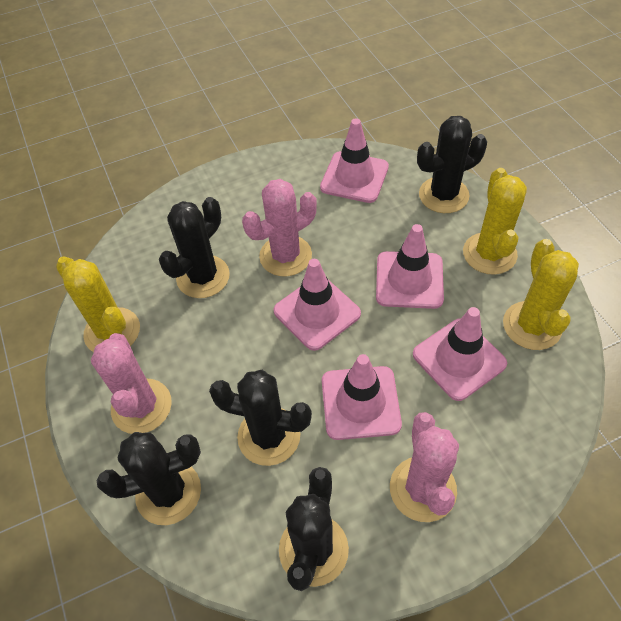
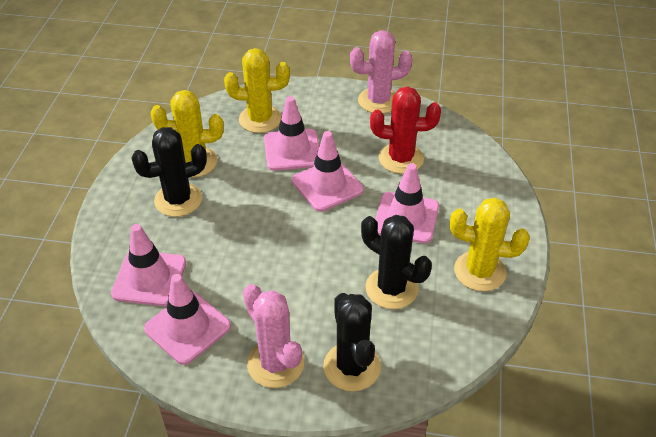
black cactus: 5 -> 3
pink cactus: 3 -> 2
red cactus: 0 -> 1

